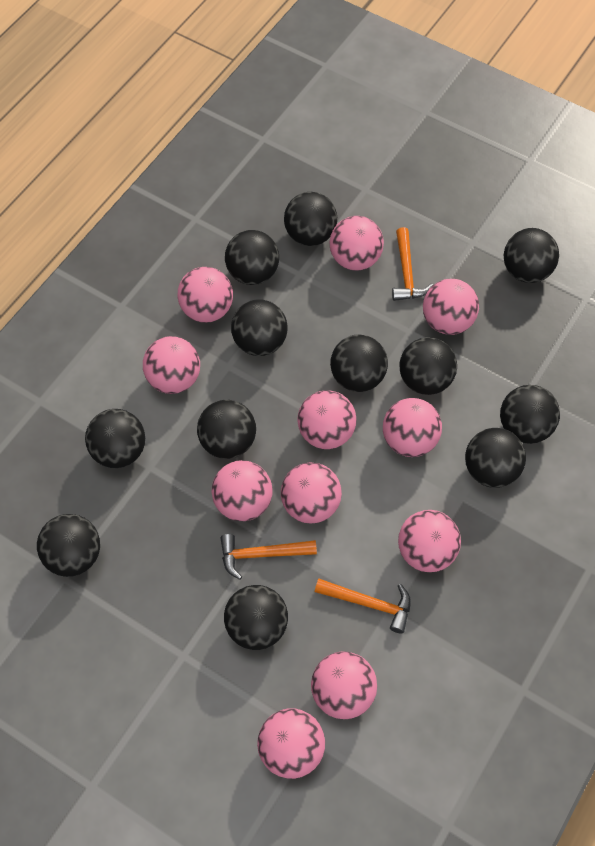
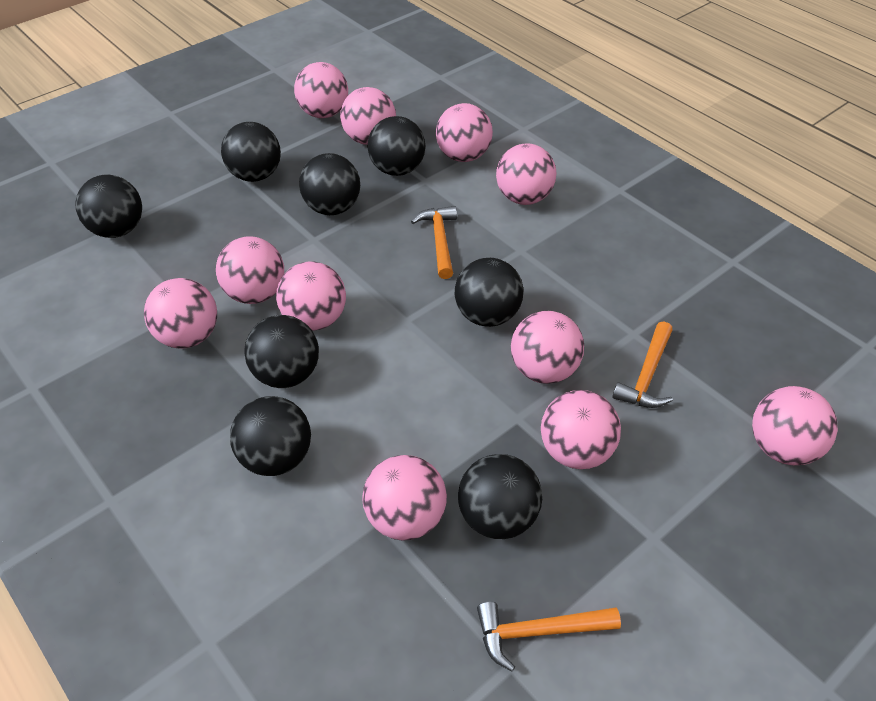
black ball: 12 -> 8

